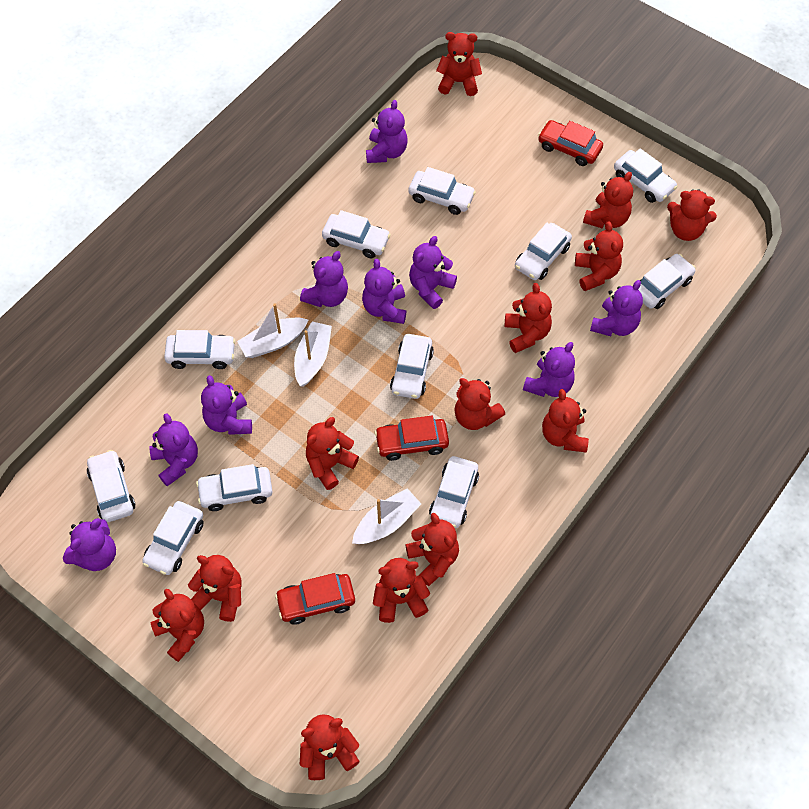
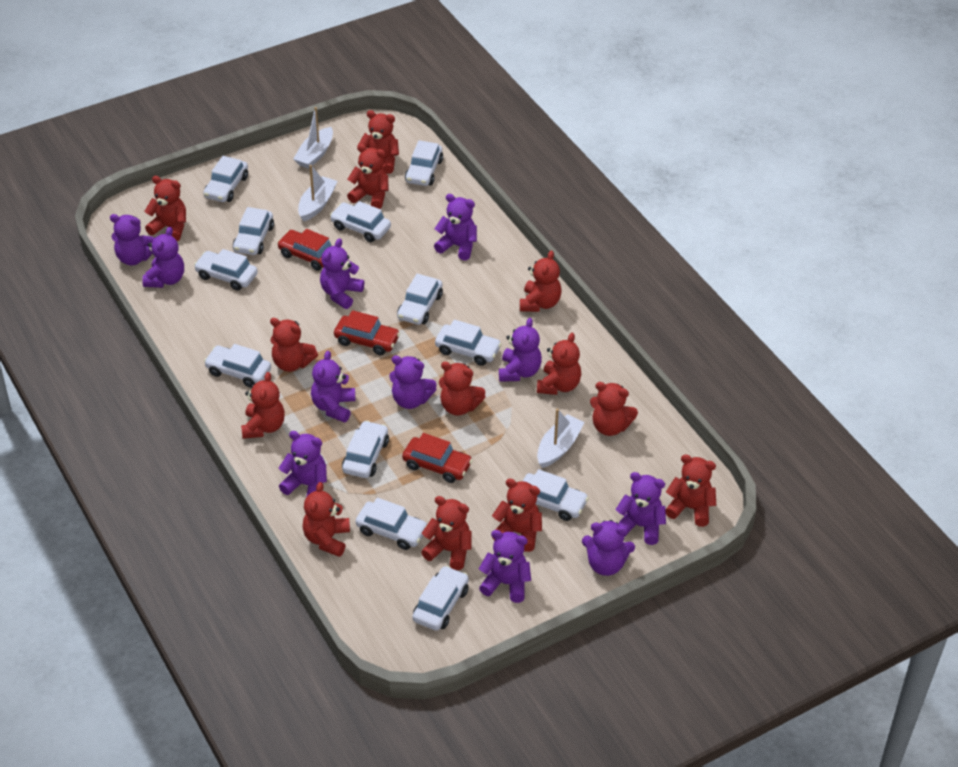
purple teddy bear: 9 -> 11
white car: 11 -> 12

